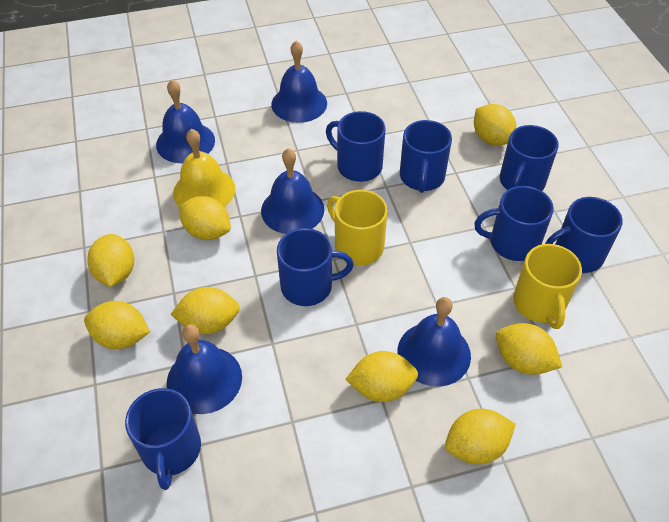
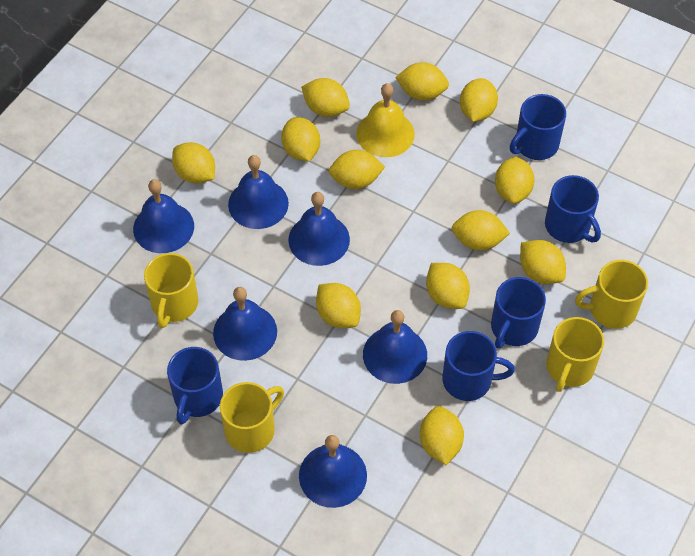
blue bell: 5 -> 6
blue mug: 7 -> 5
yellow lemon: 8 -> 12
yellow mug: 2 -> 4

